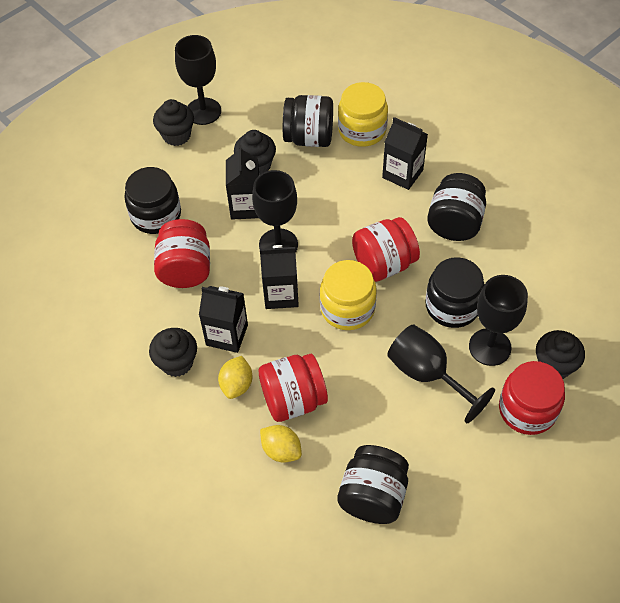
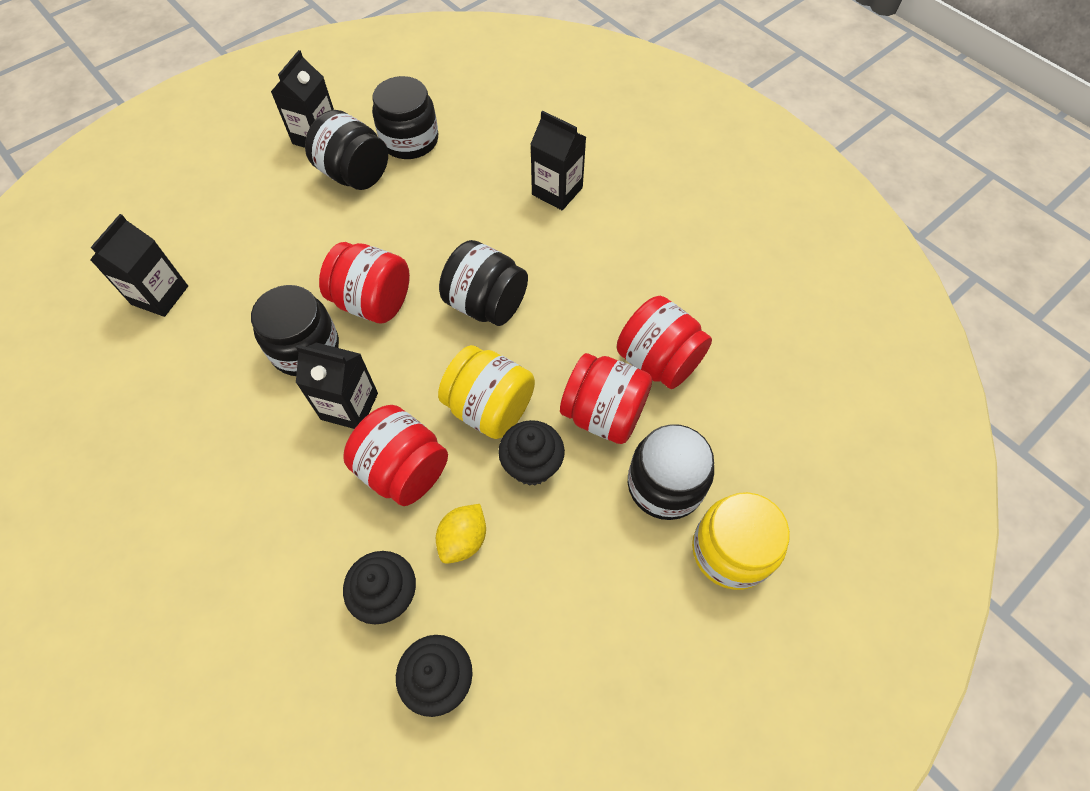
black cupcake: 4 -> 3
black goblet: 4 -> 0
yellow lemon: 2 -> 1

